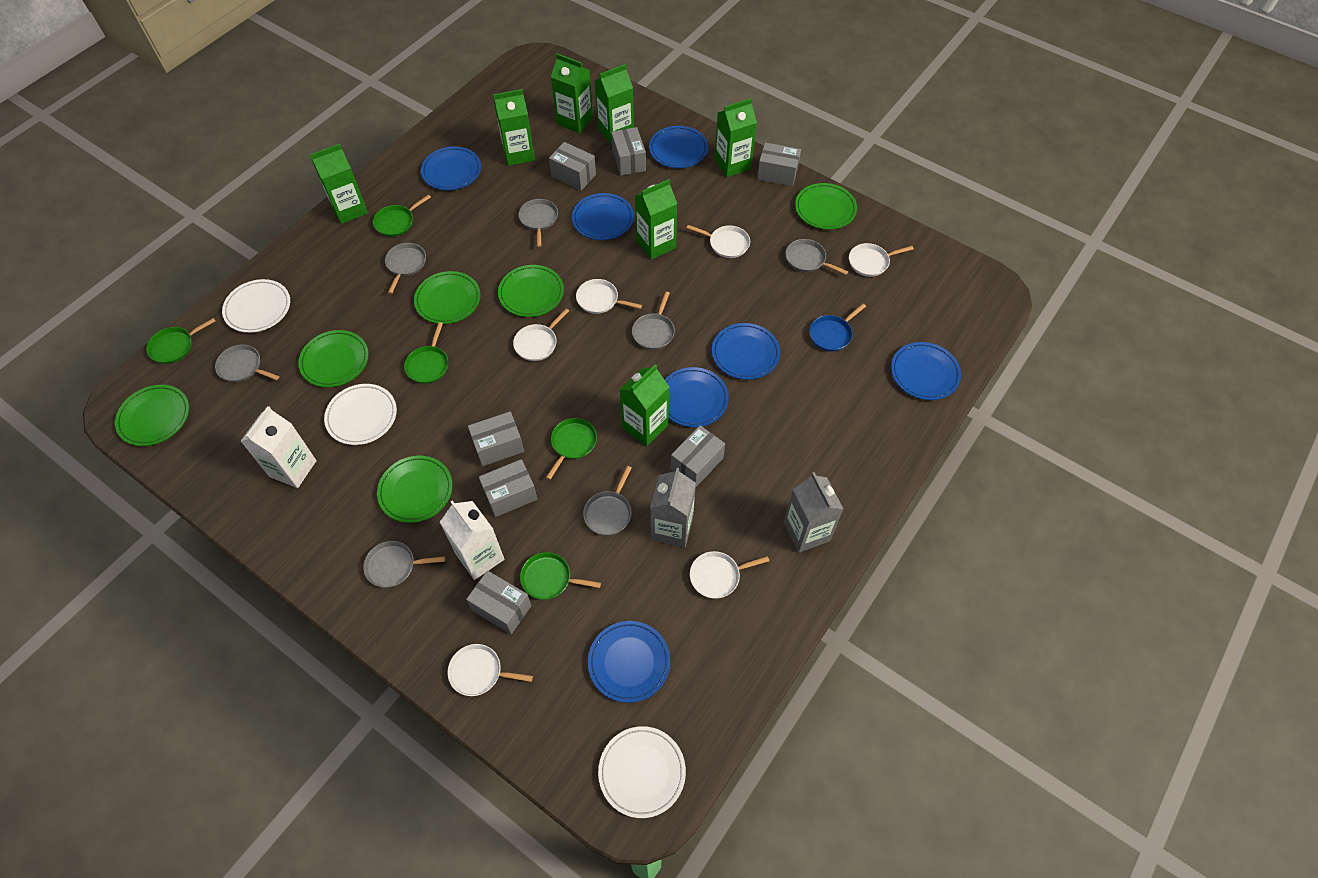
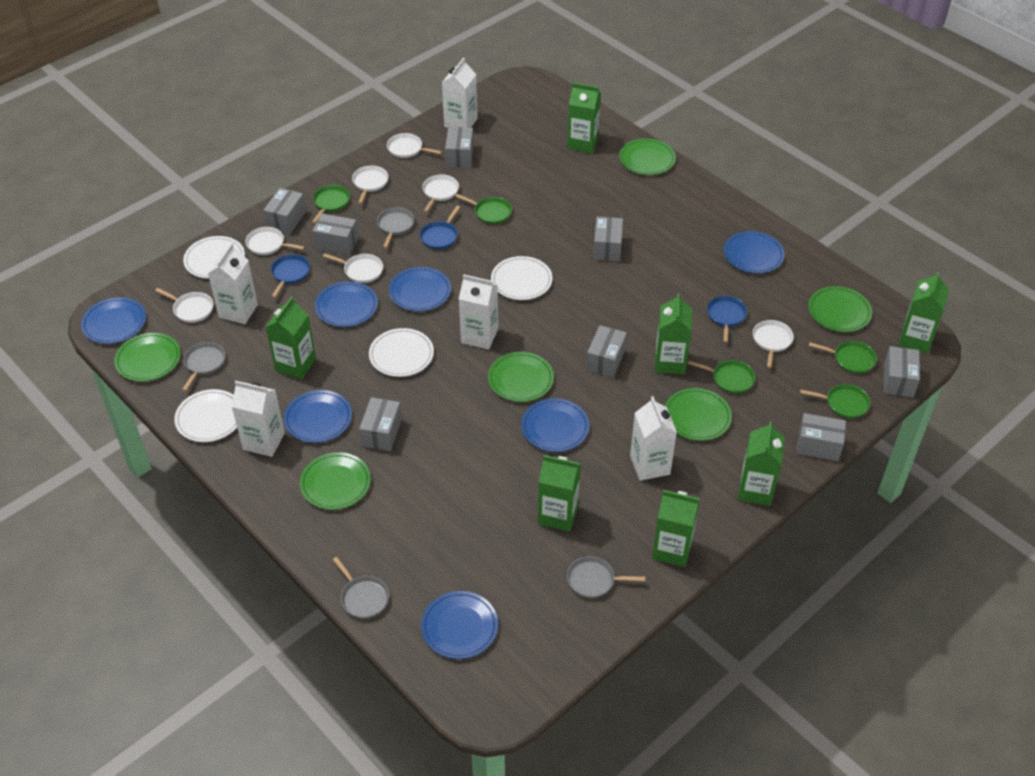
blue pan: 1 -> 3
grey box: 7 -> 8
grey carton: 2 -> 0
grey pan: 7 -> 4
white carton: 2 -> 5
white pan: 6 -> 7
white plate: 3 -> 4

